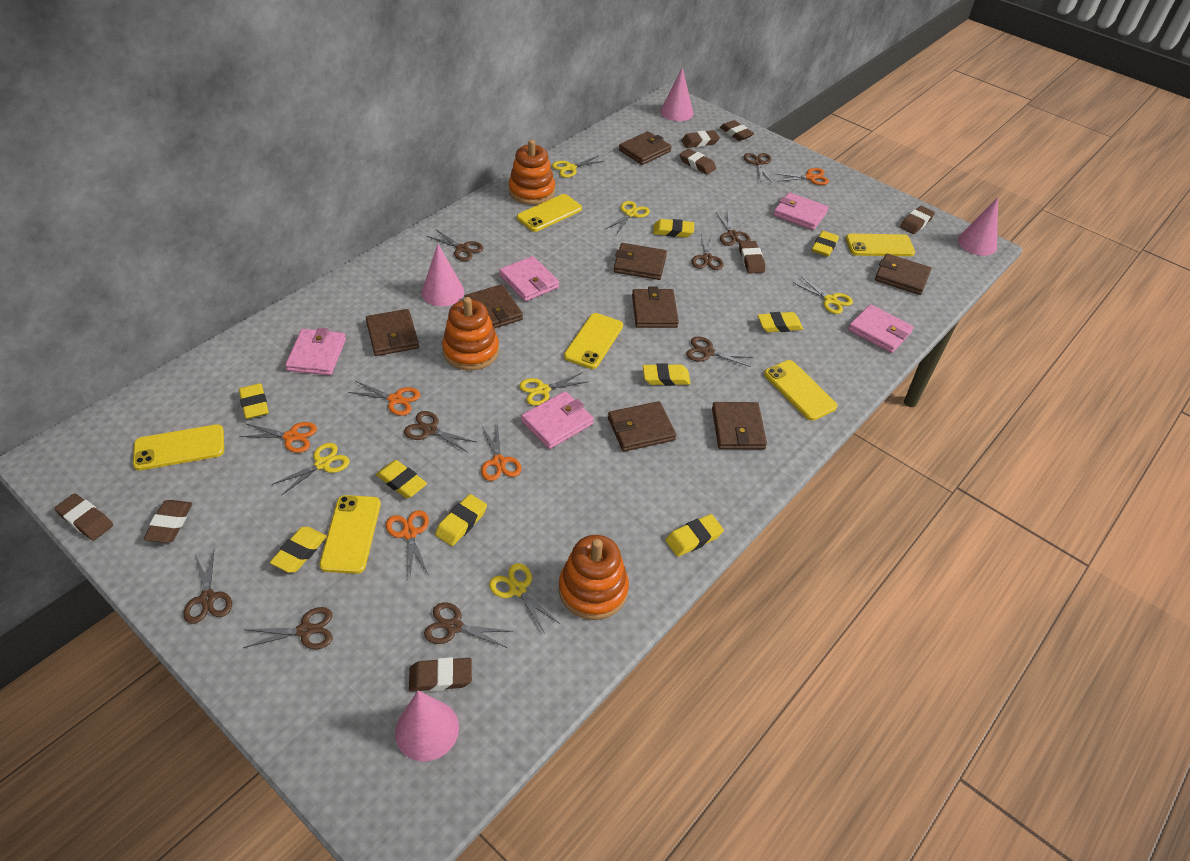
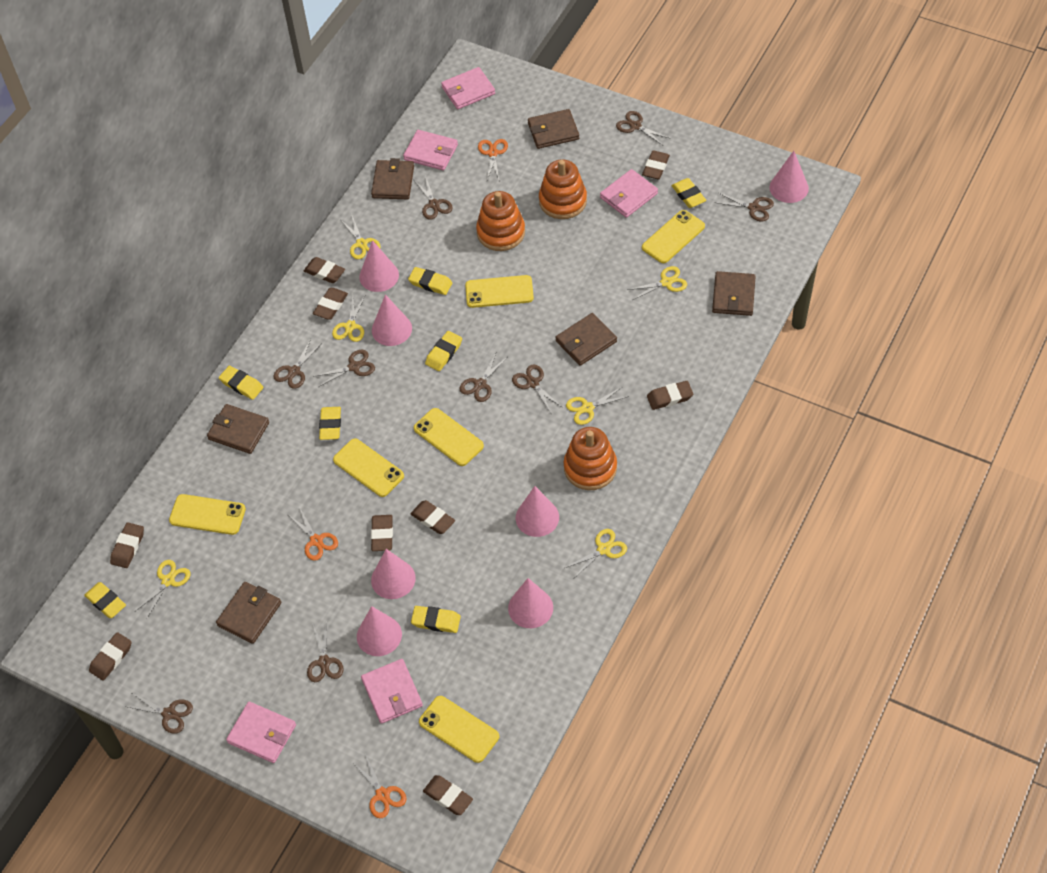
brown eraser: 8 -> 9
brown wallet: 8 -> 6
orange scissors: 5 -> 3
pink cone: 4 -> 7
yellow eraser: 9 -> 7

